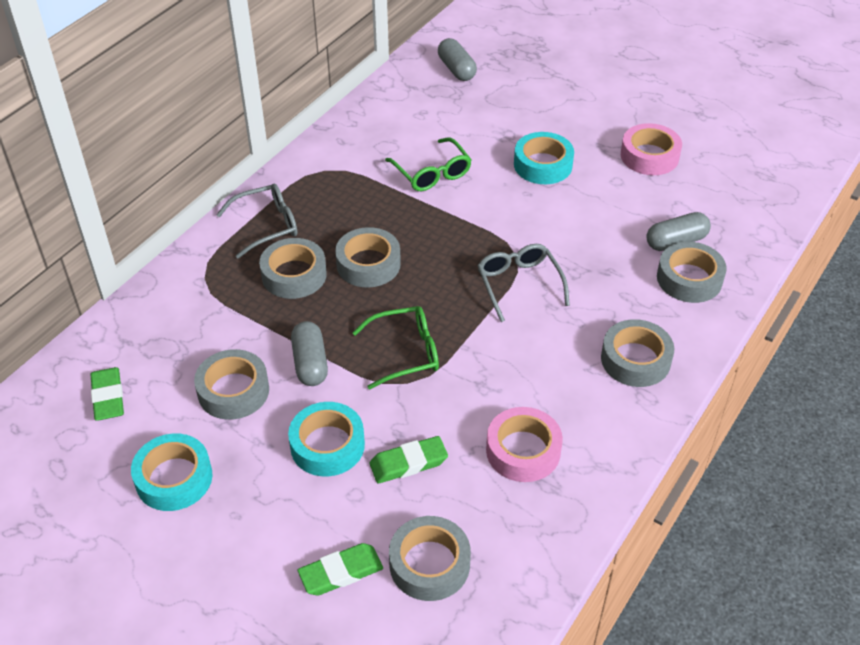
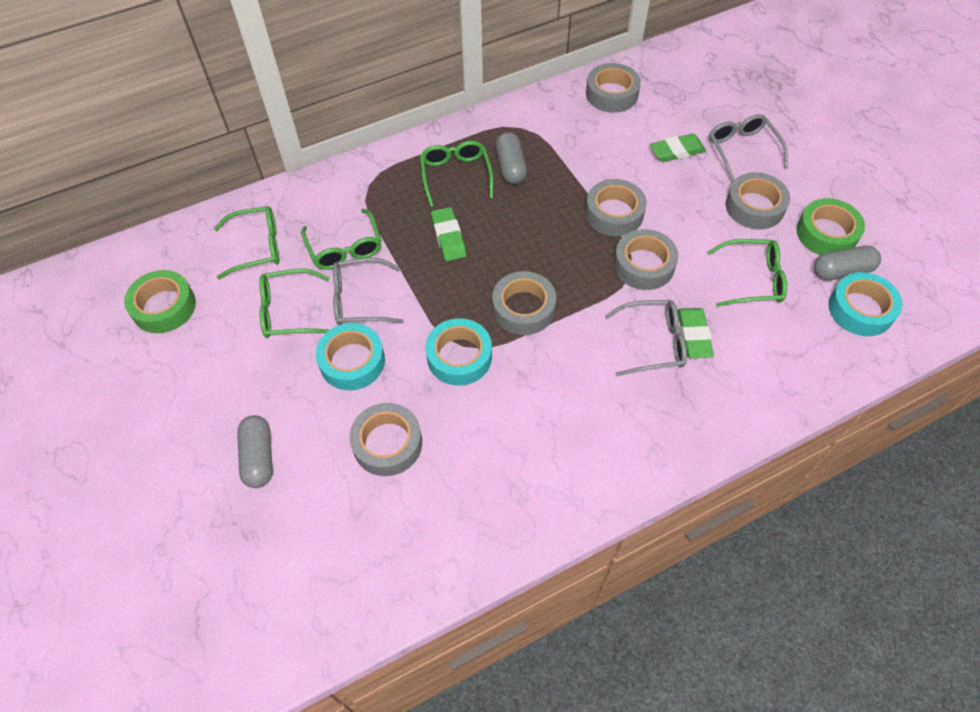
green glasses: 2 -> 5
green tape: 0 -> 2
grey glasses: 2 -> 3
pink tape: 2 -> 0

